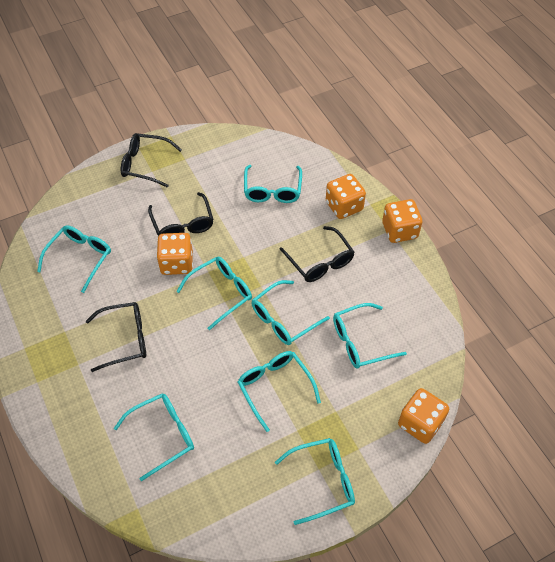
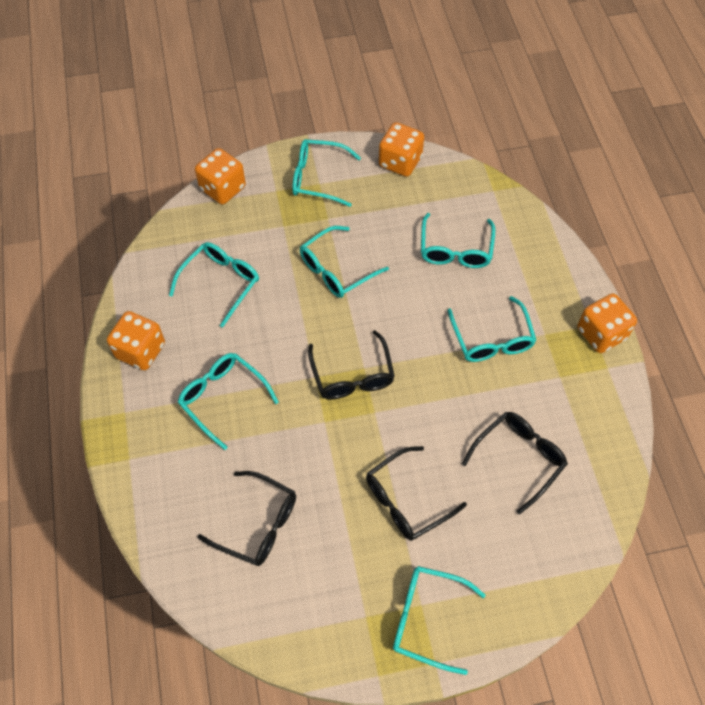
turquoise glasses: 8 -> 7

